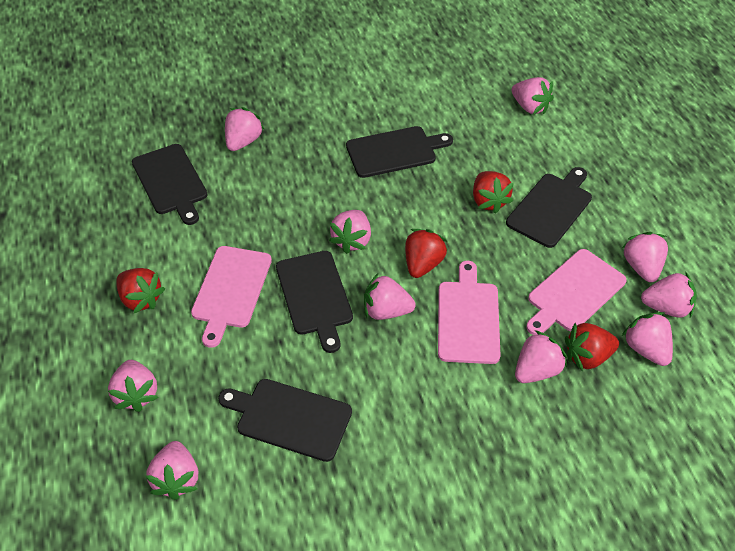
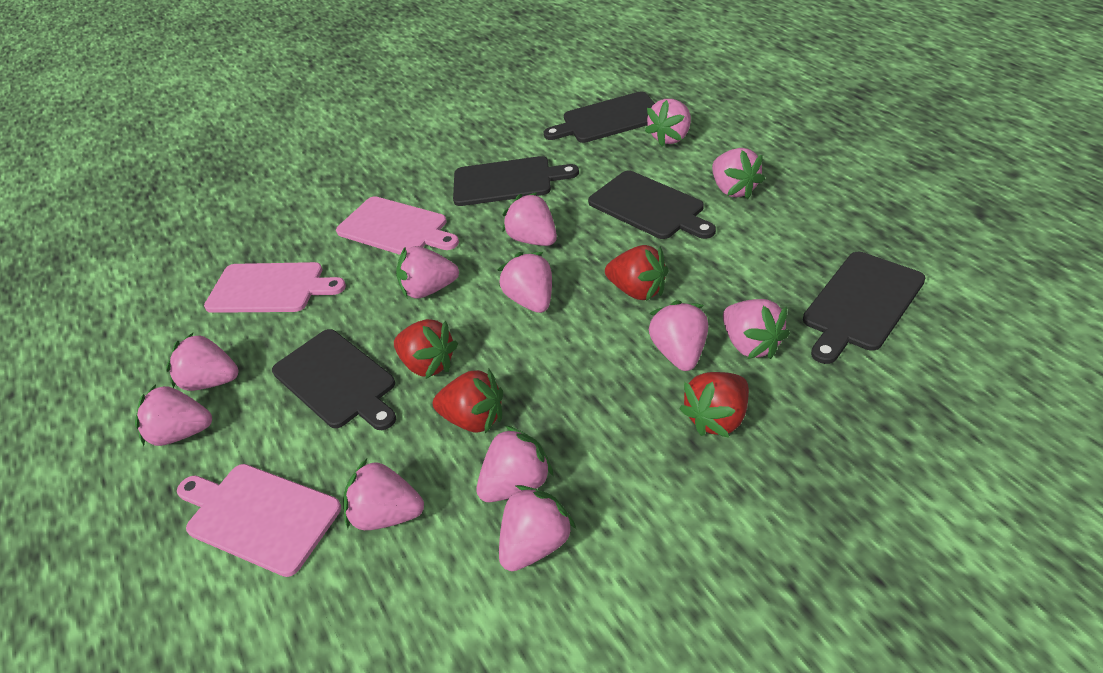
pink strawberry: 10 -> 12

